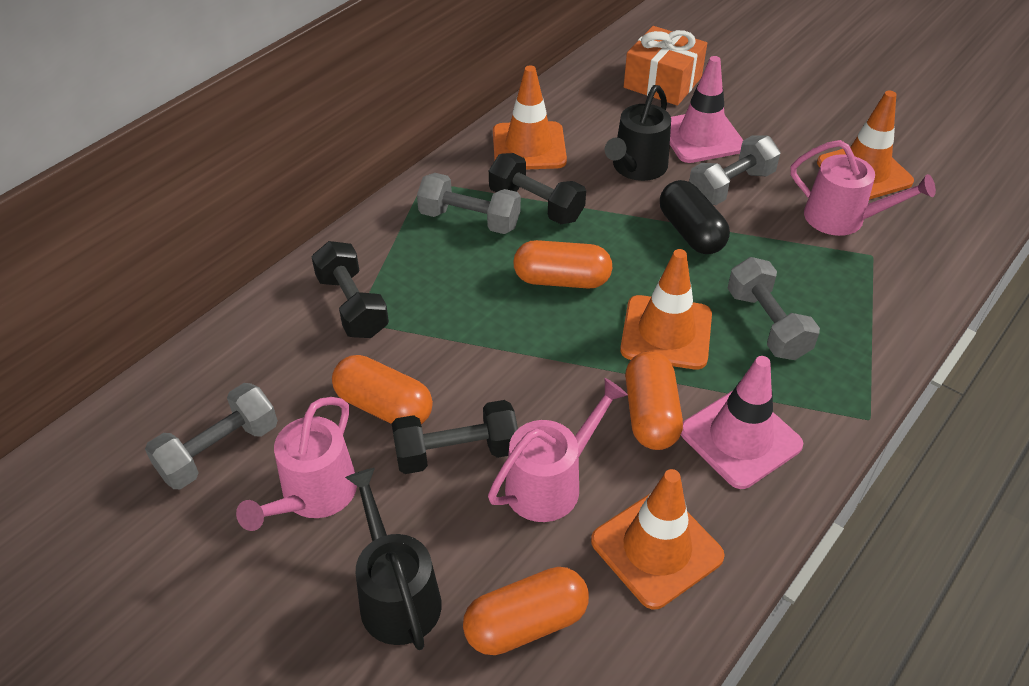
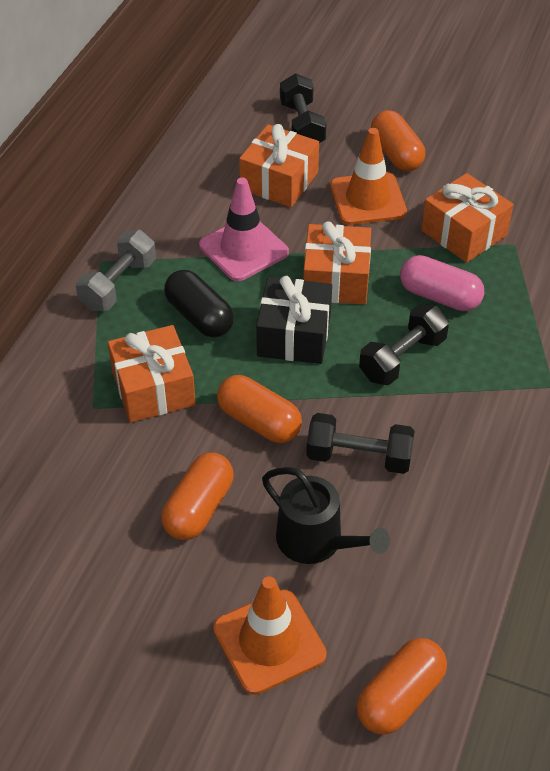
black gift: 0 -> 1
black watering can: 2 -> 1
grey dumbbell: 4 -> 1
orange gift: 1 -> 4
orange traffic cone: 4 -> 2
pink capsule: 0 -> 1
pink traffic cone: 2 -> 1
pink watering can: 3 -> 0

